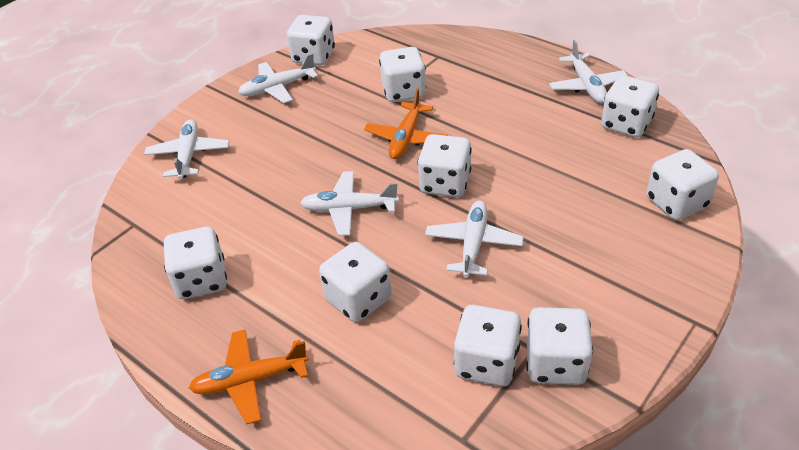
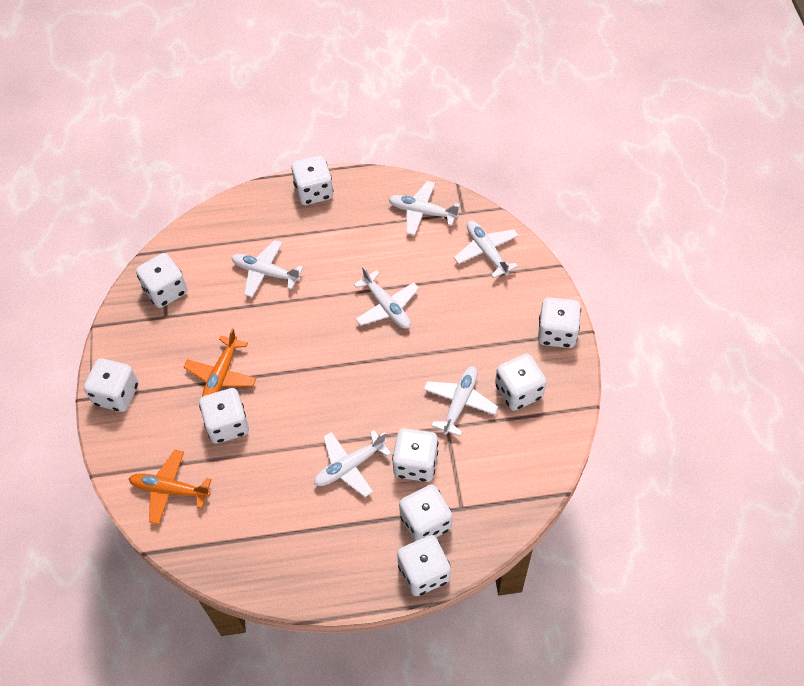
white plane: 5 -> 6

